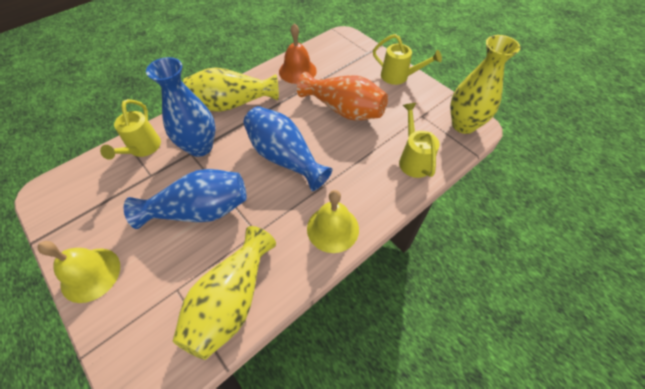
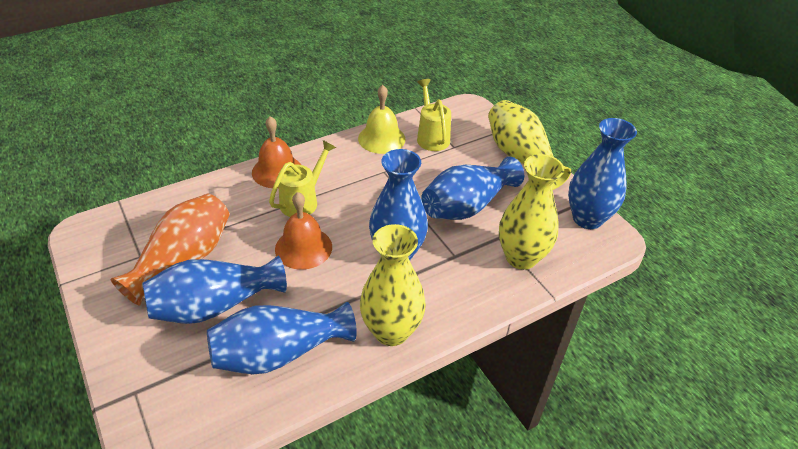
blue vase: 3 -> 5
orange bell: 1 -> 2
yellow bell: 2 -> 1
yellow watering can: 3 -> 2

